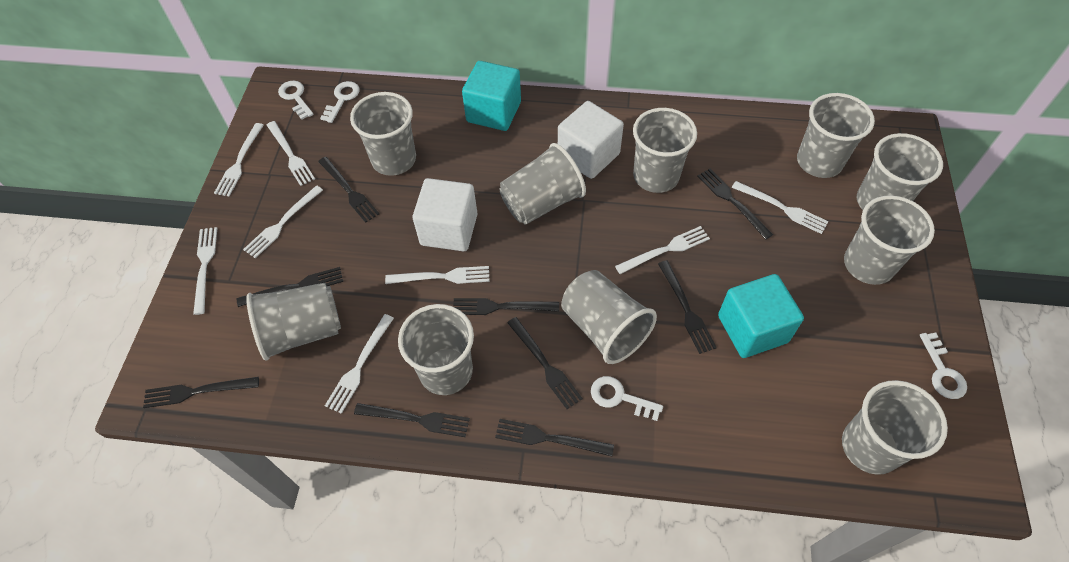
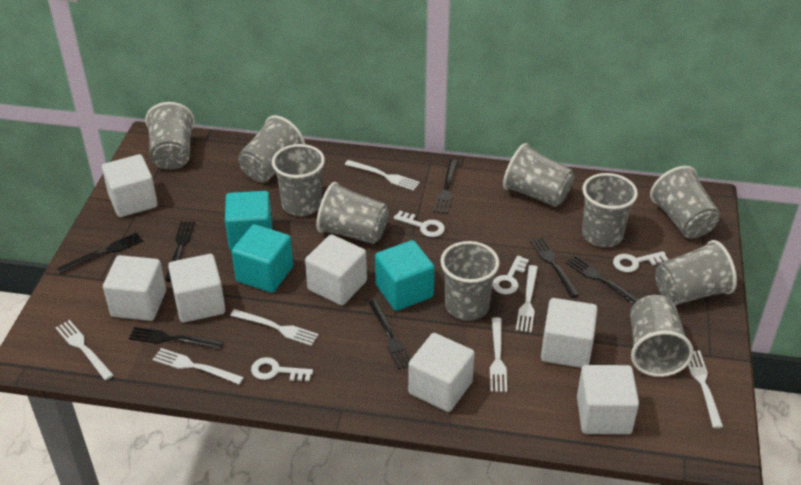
black fork: 9 -> 7
turquoise cube: 2 -> 3
white cube: 2 -> 7
white fork: 8 -> 7

